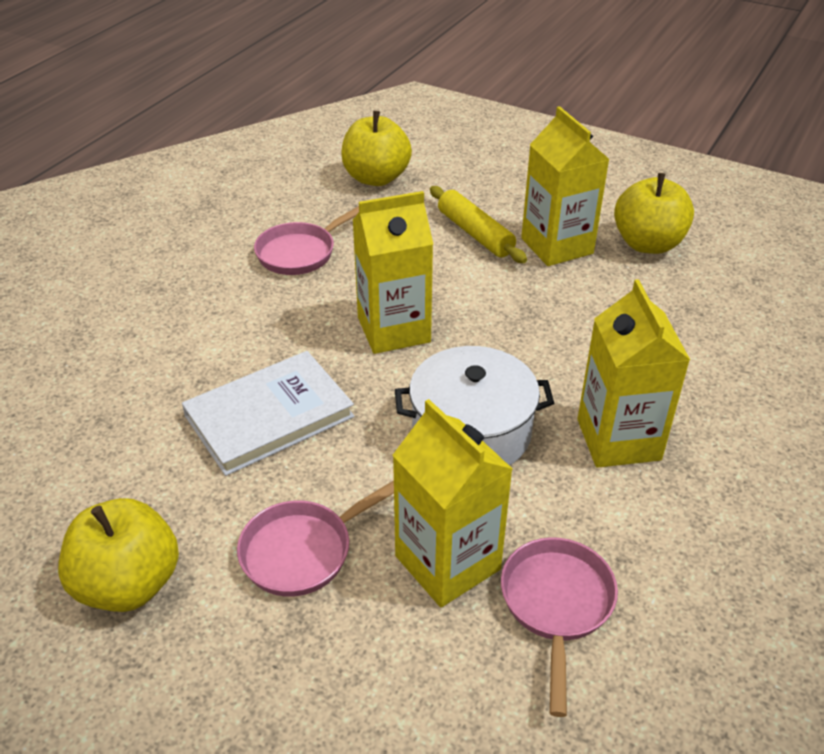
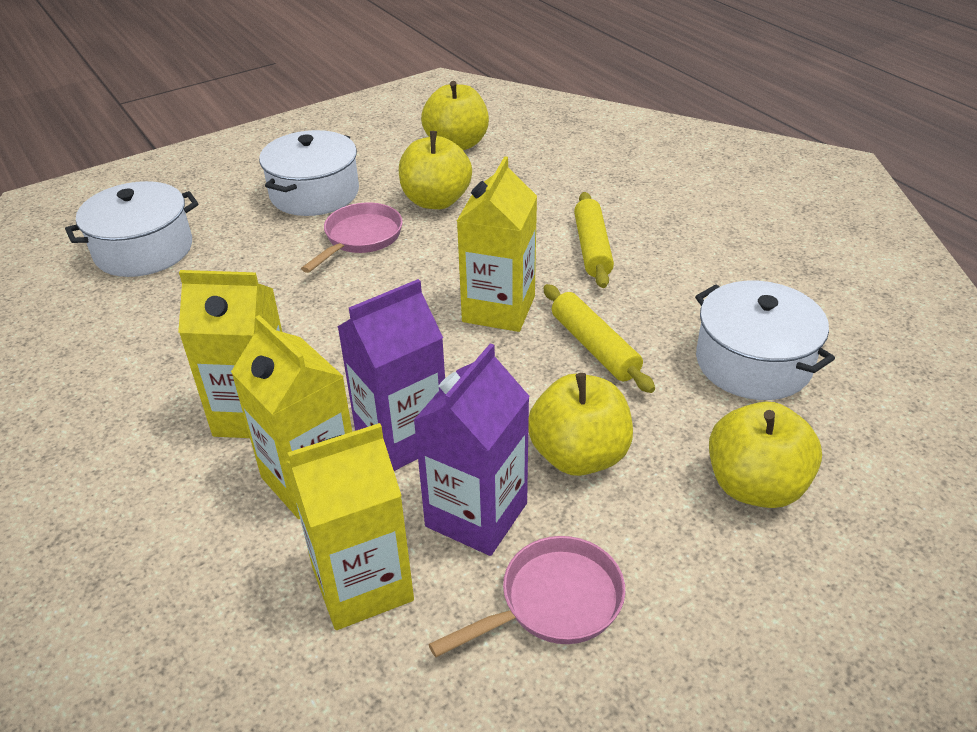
pink pan: 3 -> 2
purple carton: 0 -> 2
white book: 1 -> 0
white pot: 1 -> 3
yellow apple: 3 -> 4
yellow rolling pin: 1 -> 2

